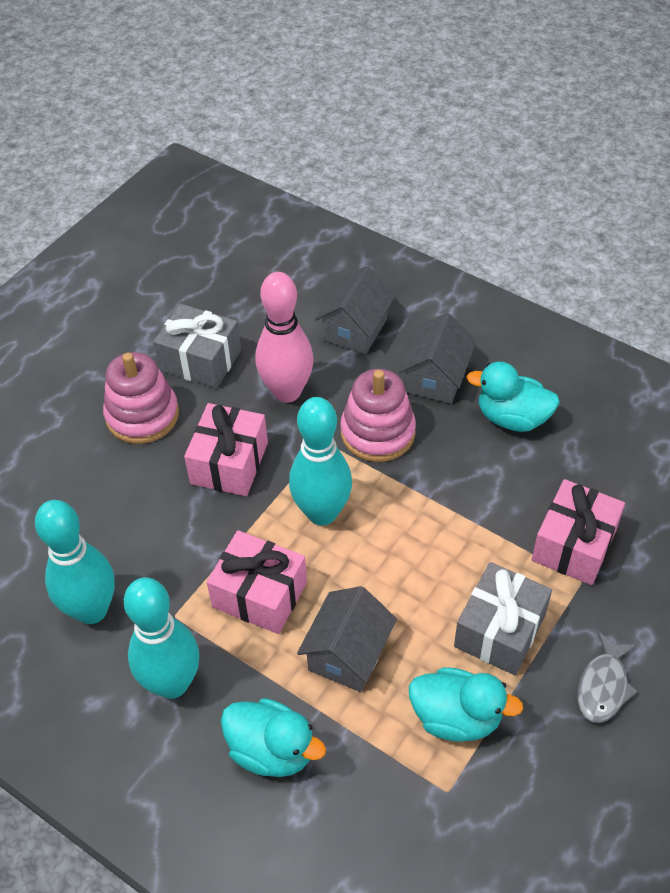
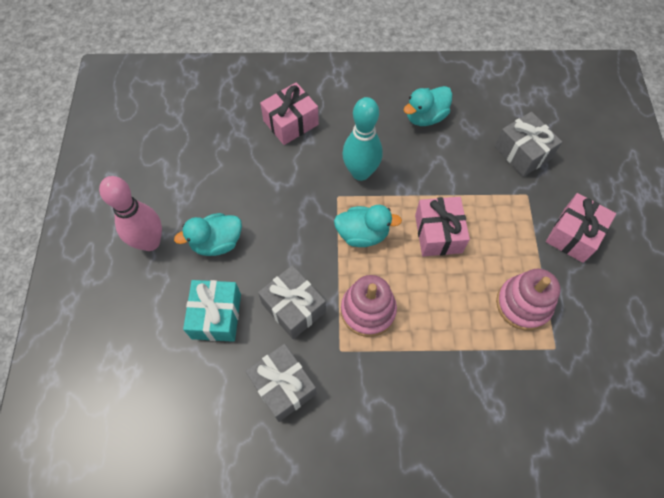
grey fish: 1 -> 0
grey gift: 2 -> 3
grey house: 3 -> 0
turquoise bowling pin: 3 -> 1
turquoise gift: 0 -> 1

